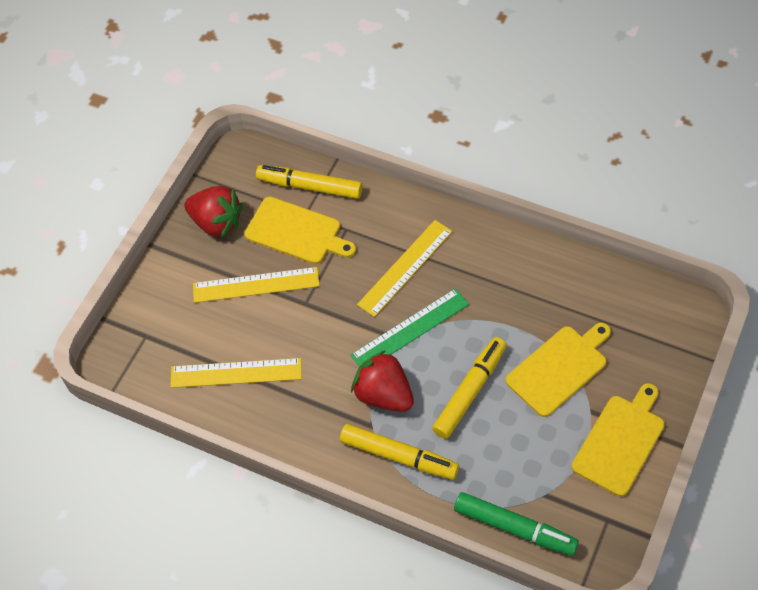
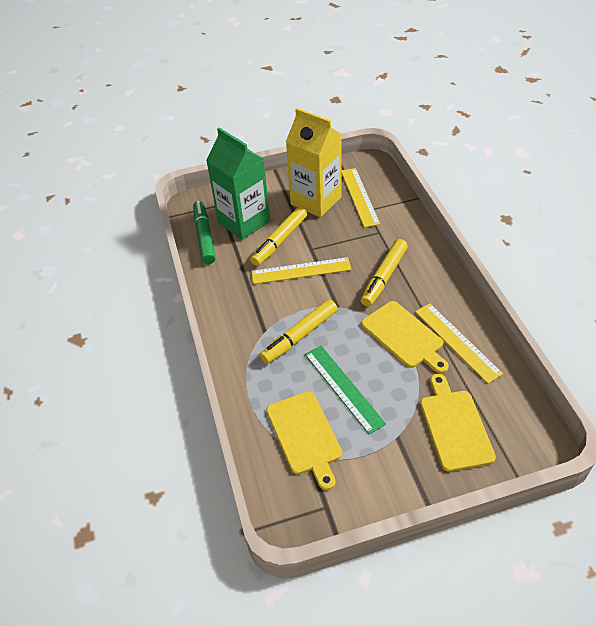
green carton: 0 -> 1
red strawberry: 2 -> 0
yellow carton: 0 -> 1

